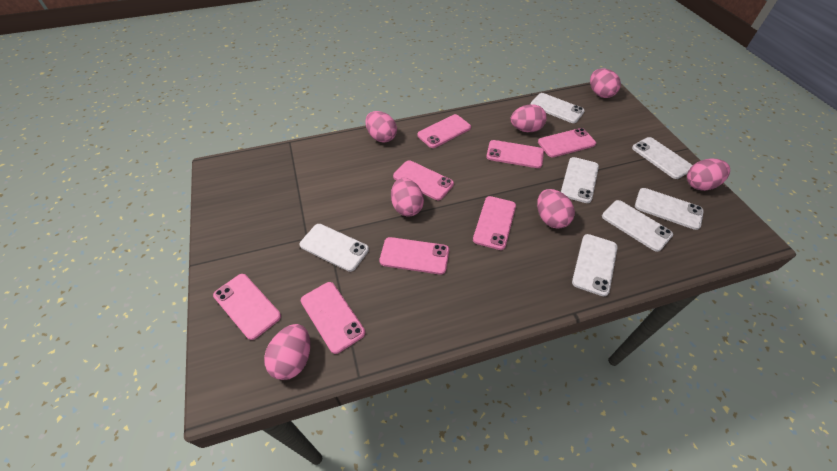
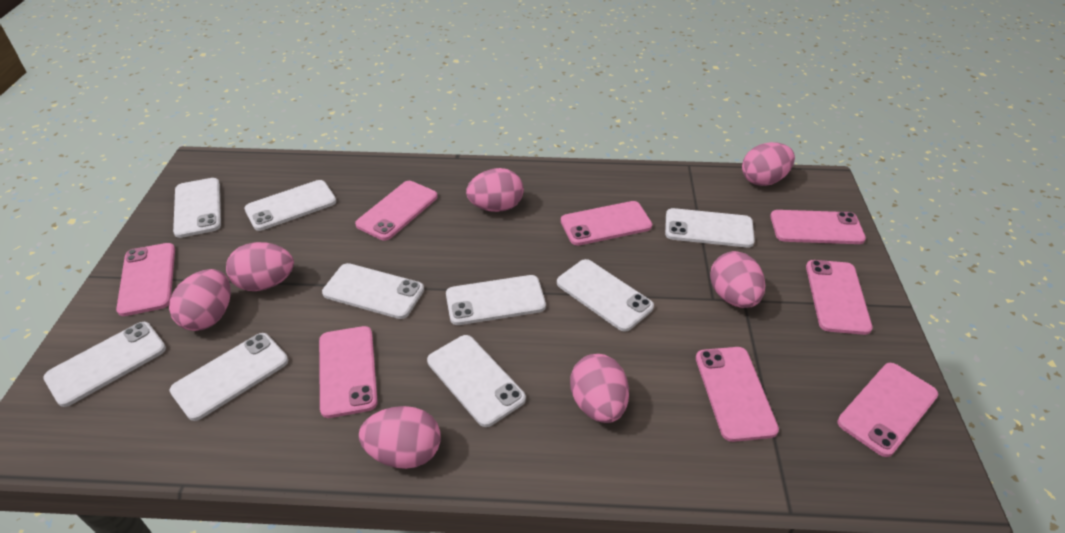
white phone: 7 -> 9

